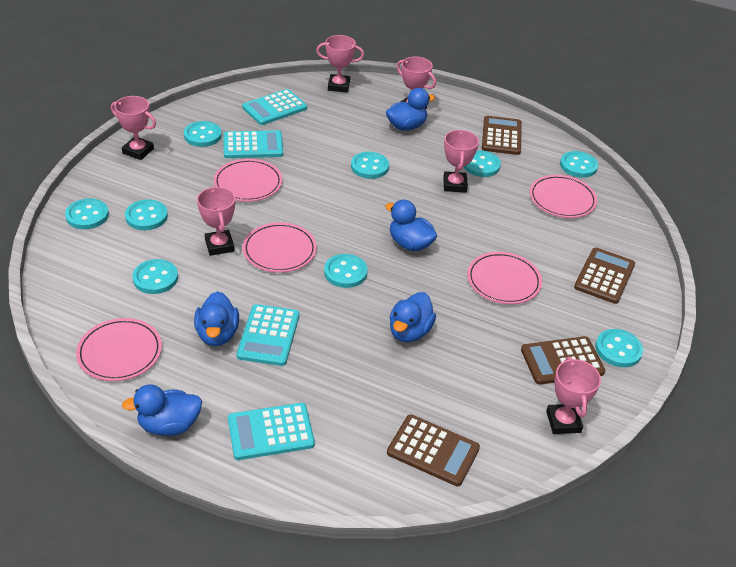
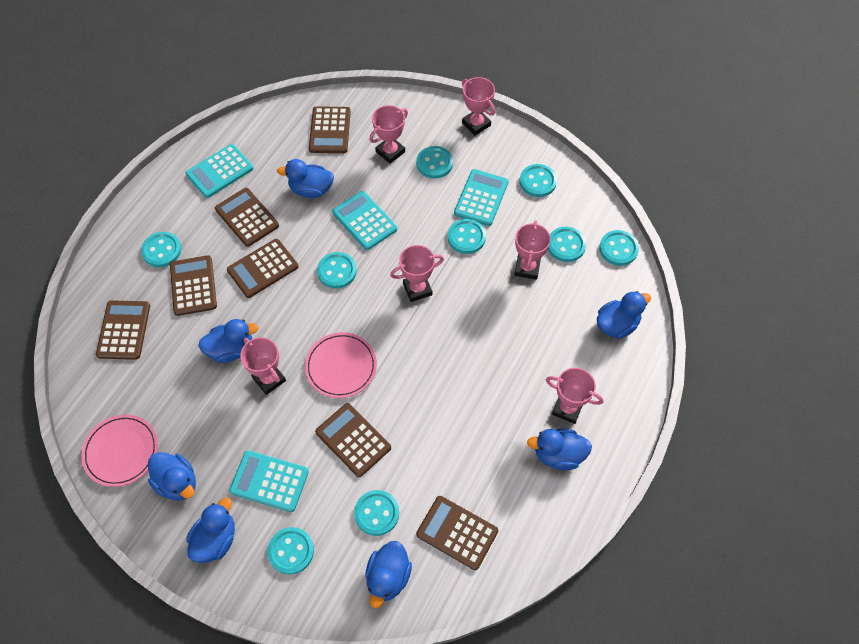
blue duck: 5 -> 7
brown calculator: 4 -> 7
pink plate: 5 -> 2

